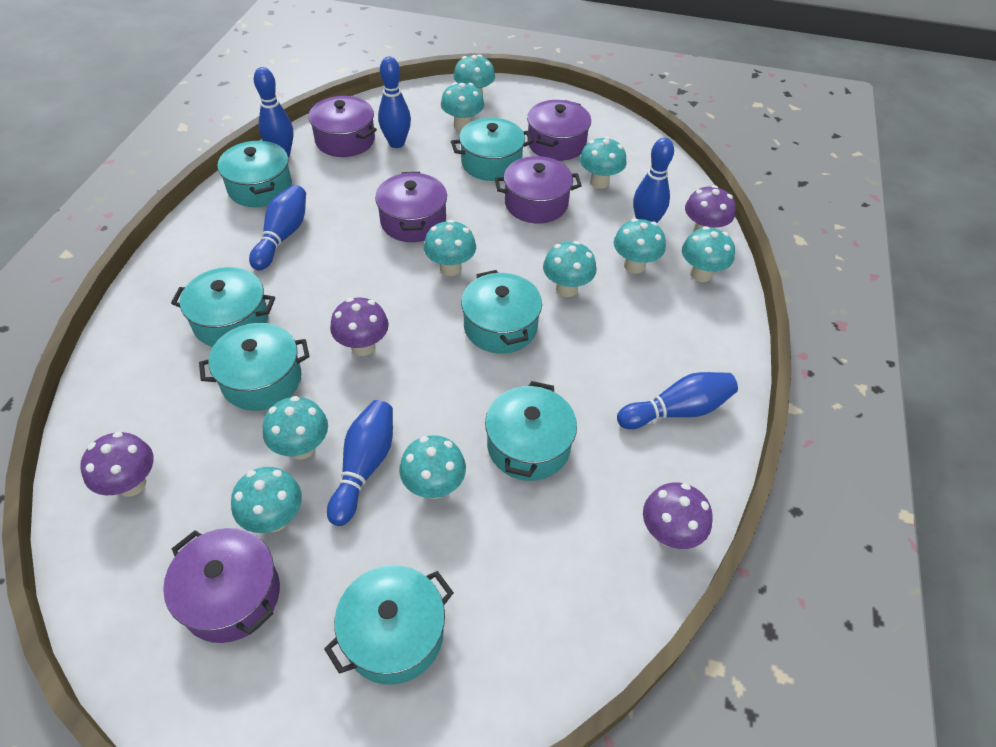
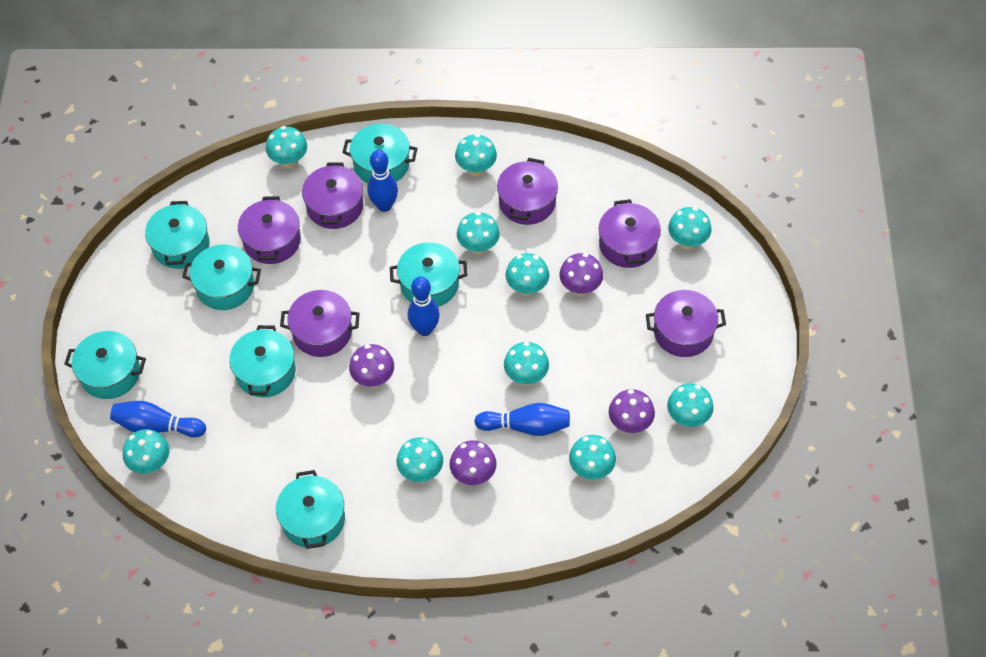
blue bowling pin: 6 -> 4
purple pot: 5 -> 6

